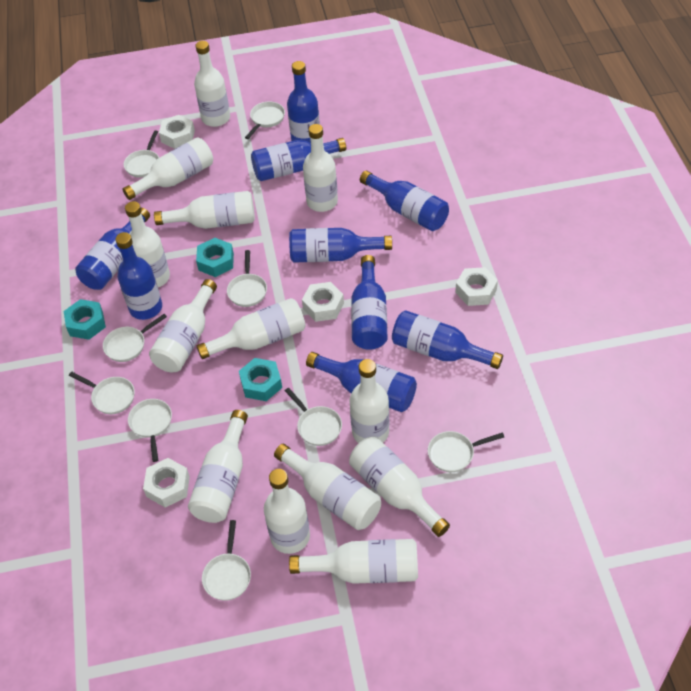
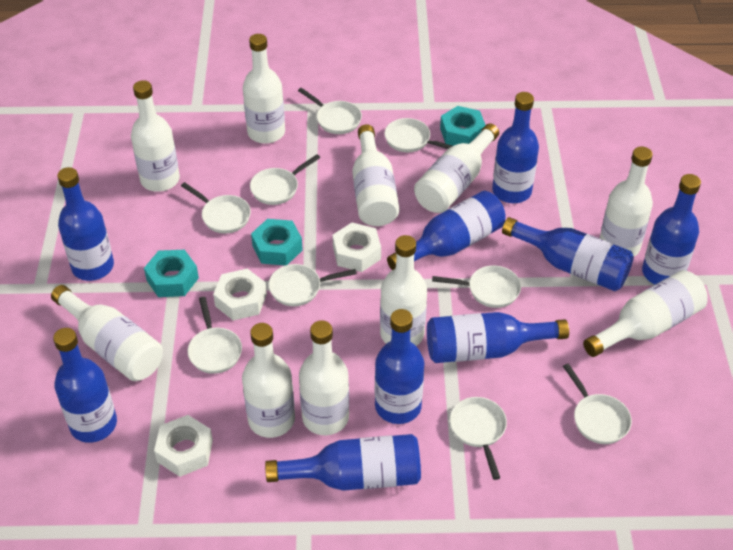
white bottle: 13 -> 10
white nut: 4 -> 3

